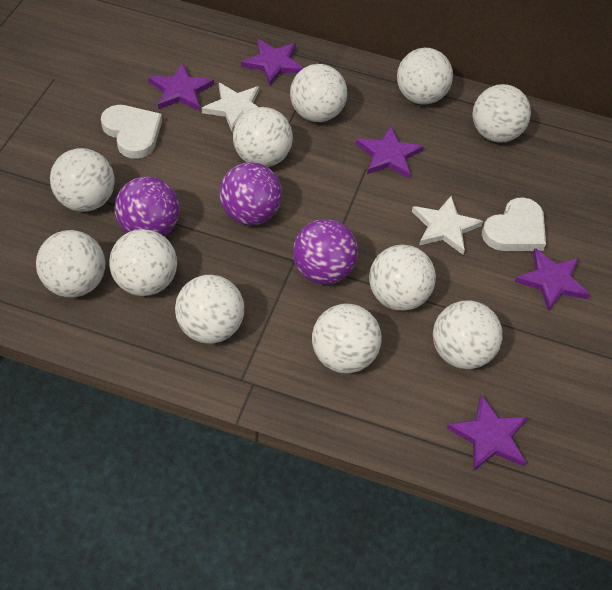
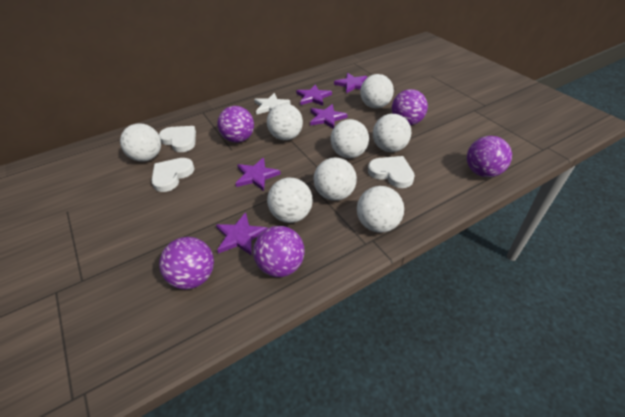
purple ball: 3 -> 5
white ball: 11 -> 8
white heart: 2 -> 3
white star: 2 -> 1

